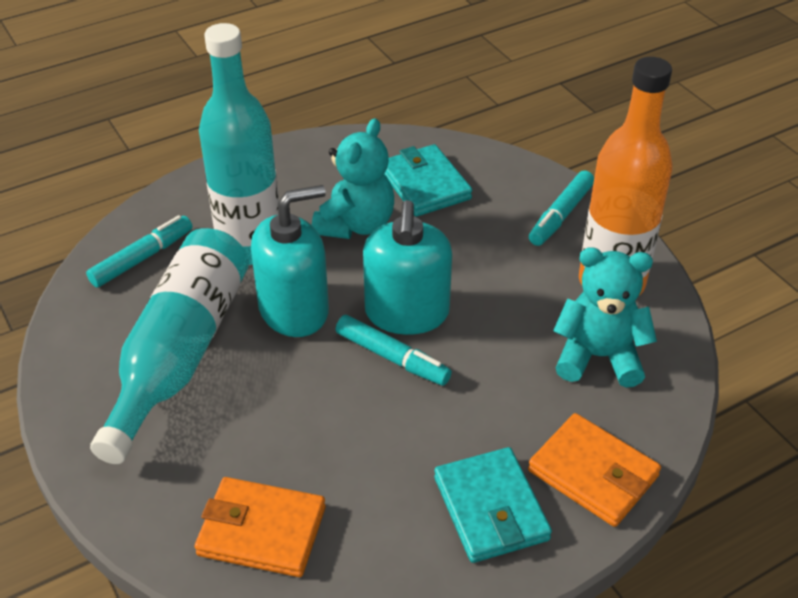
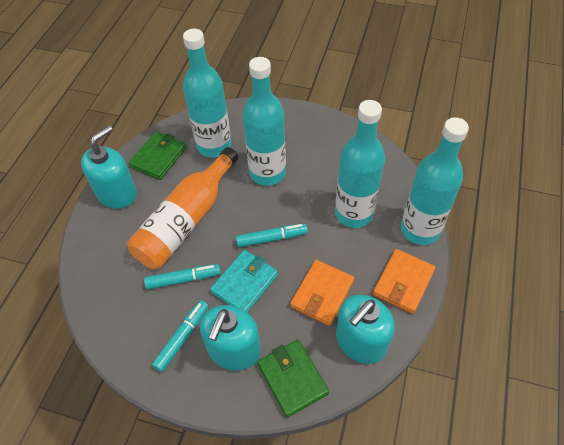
green wallet: 0 -> 2
turquoise bottle: 2 -> 4
turquoise soap dispenser: 2 -> 3
turquoise teddy bear: 2 -> 0
turquoise wallet: 2 -> 1

